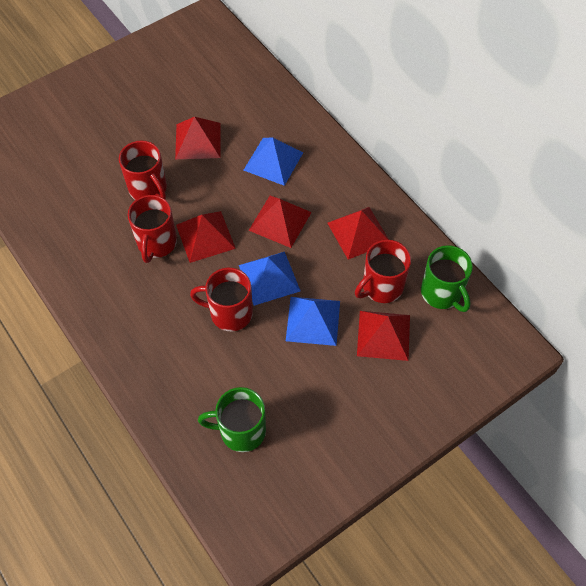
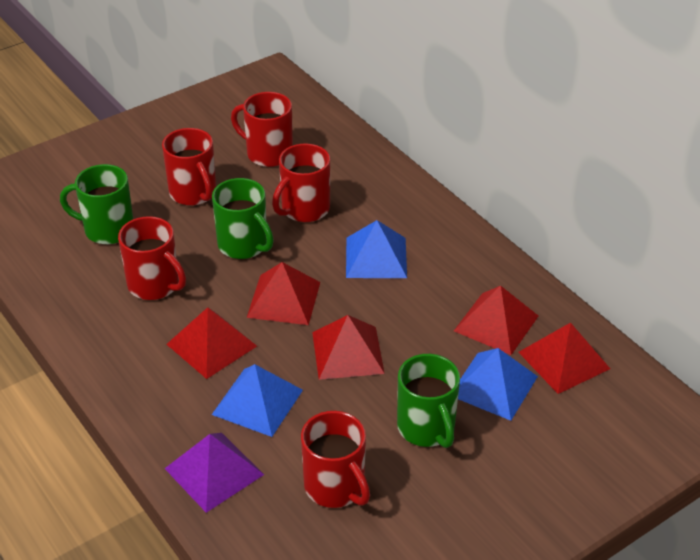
green mug: 2 -> 3
purple pyramid: 0 -> 1
red mug: 4 -> 5

